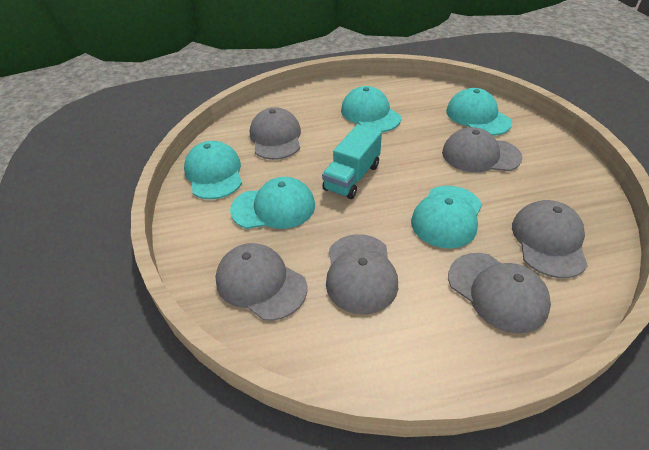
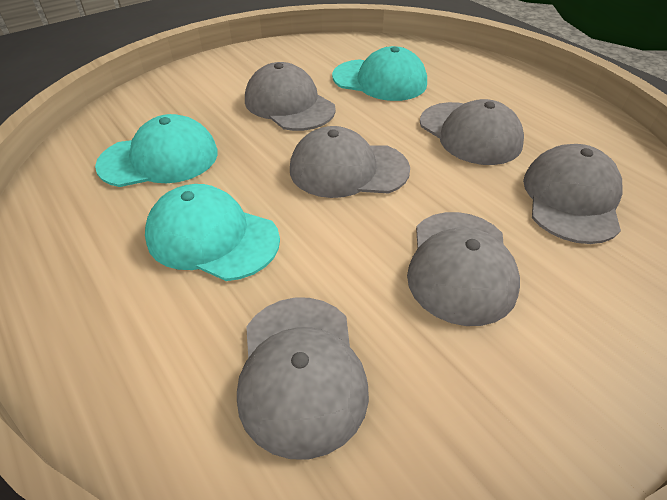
turquoise cap: 5 -> 3
turquoise truck: 1 -> 0

